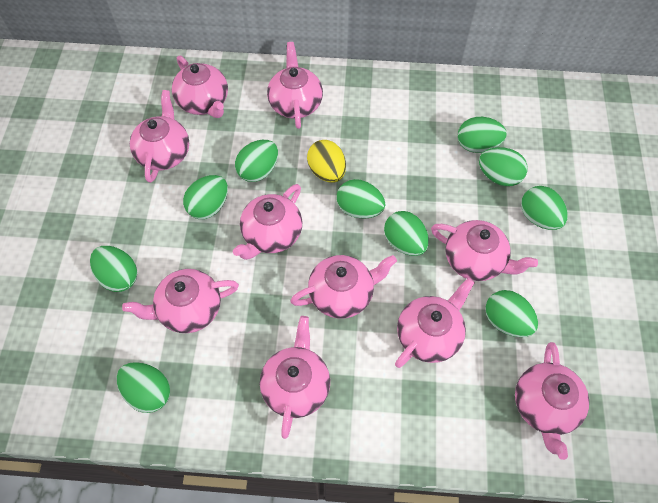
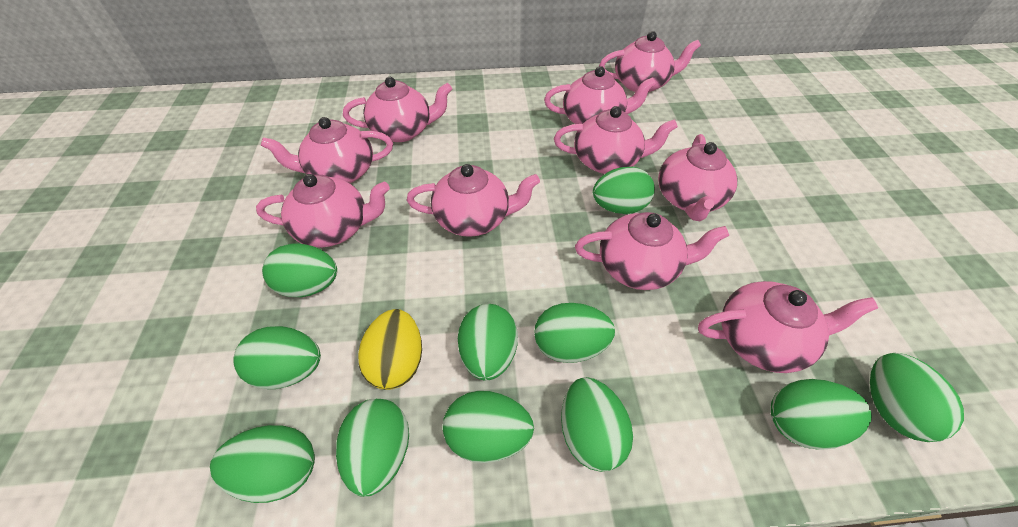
green egg: 10 -> 11

